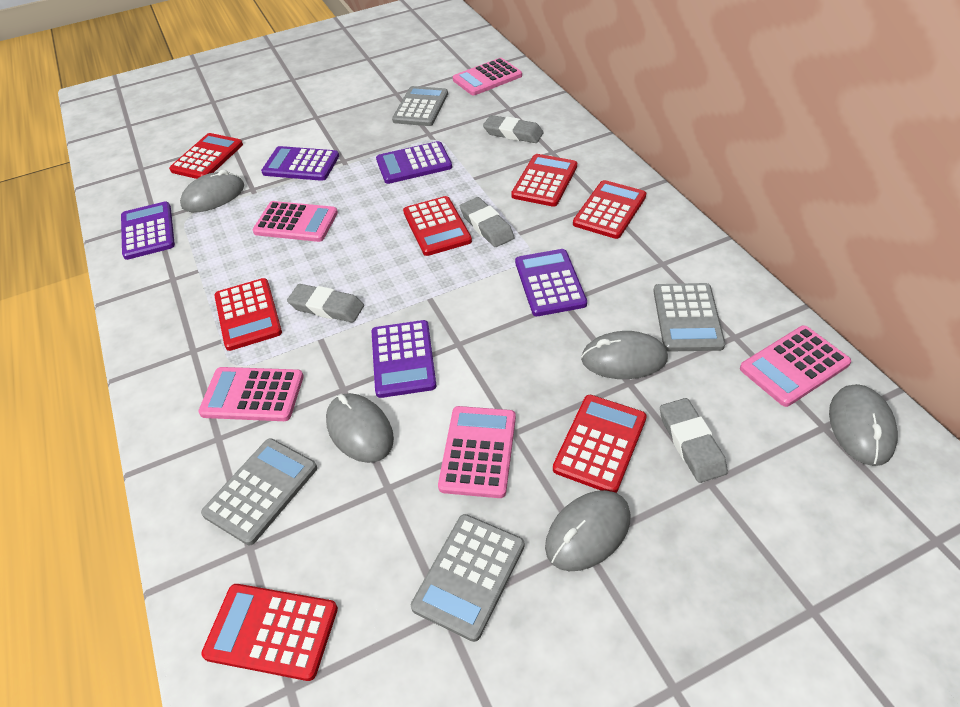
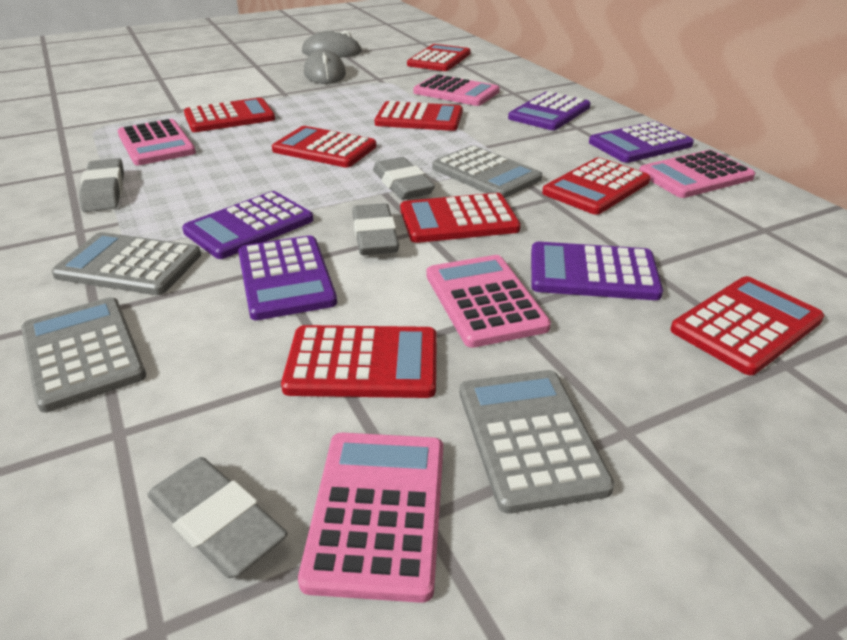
grey mouse: 5 -> 2
red calculator: 7 -> 8

